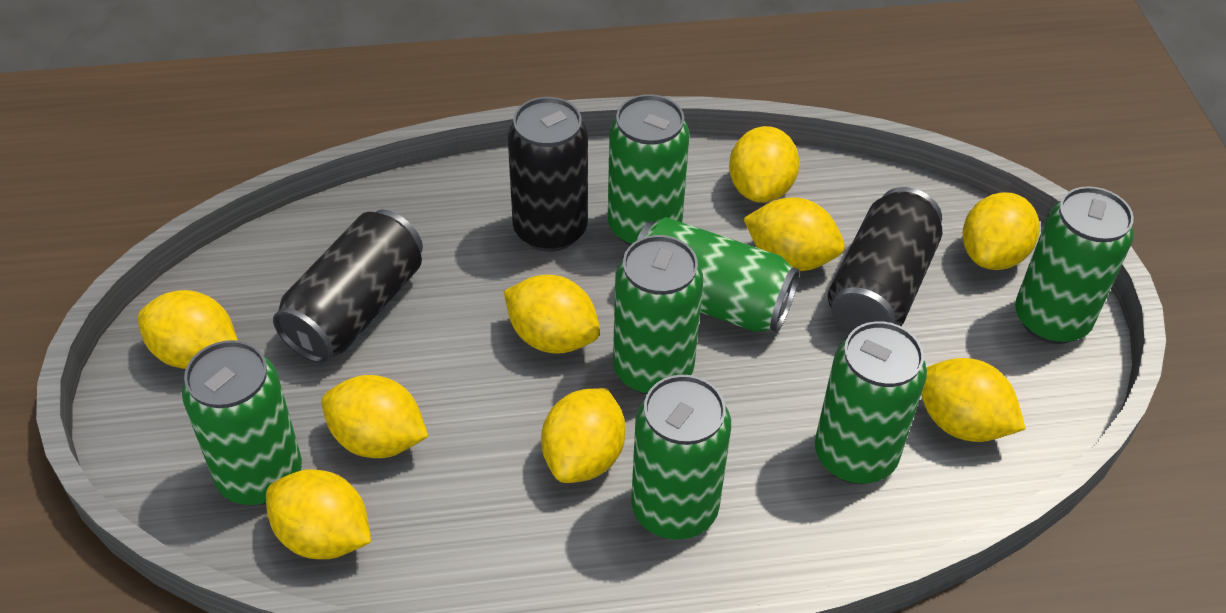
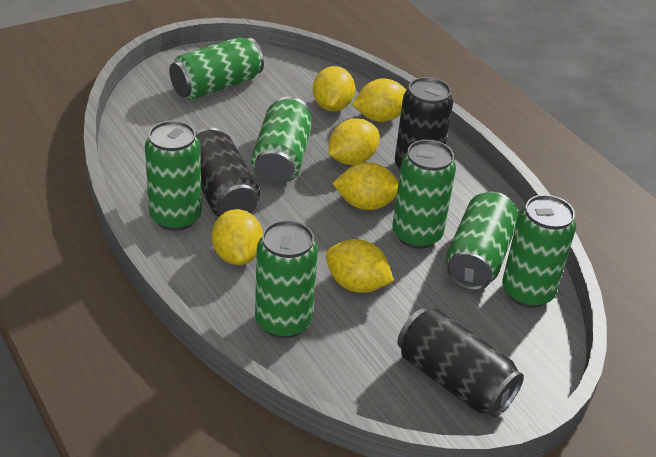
yellow lemon: 9 -> 6

